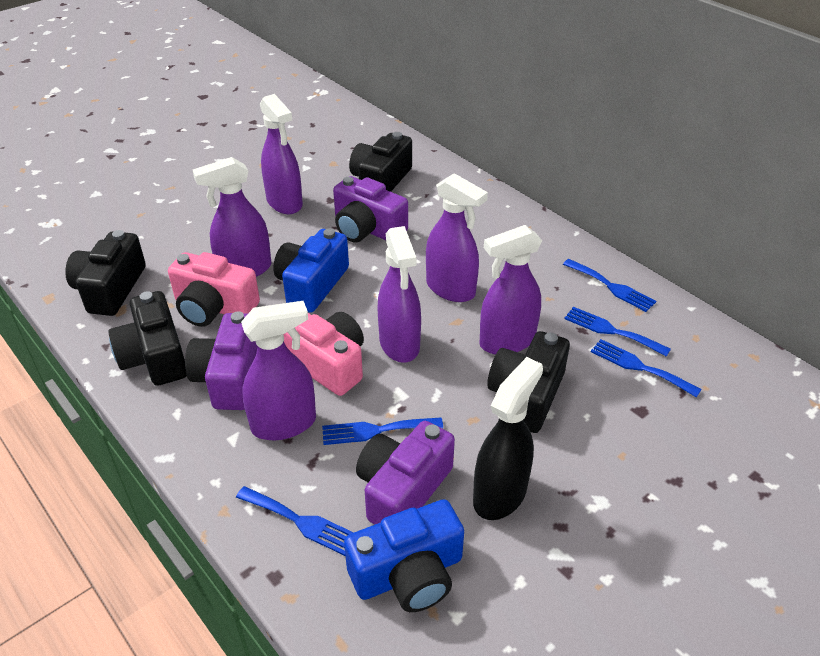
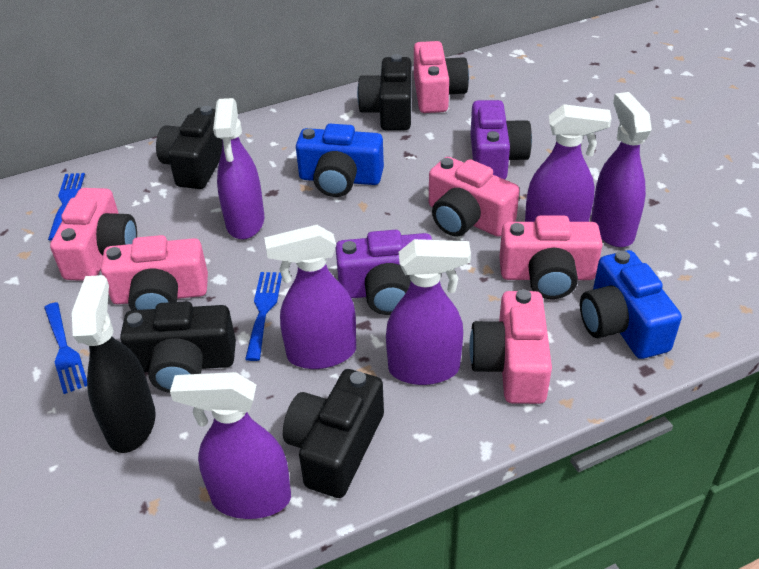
blue fork: 5 -> 3
pink camera: 2 -> 6
purple camera: 3 -> 2

